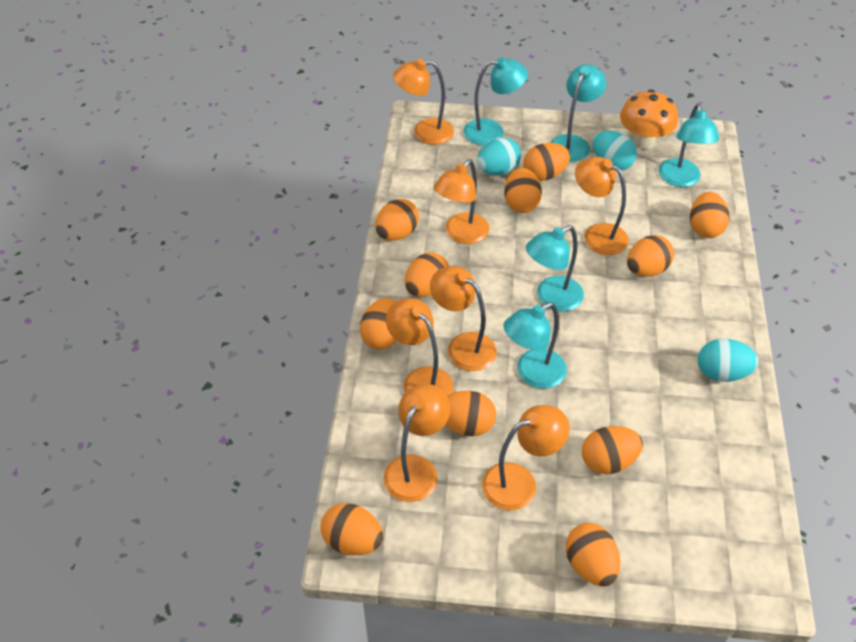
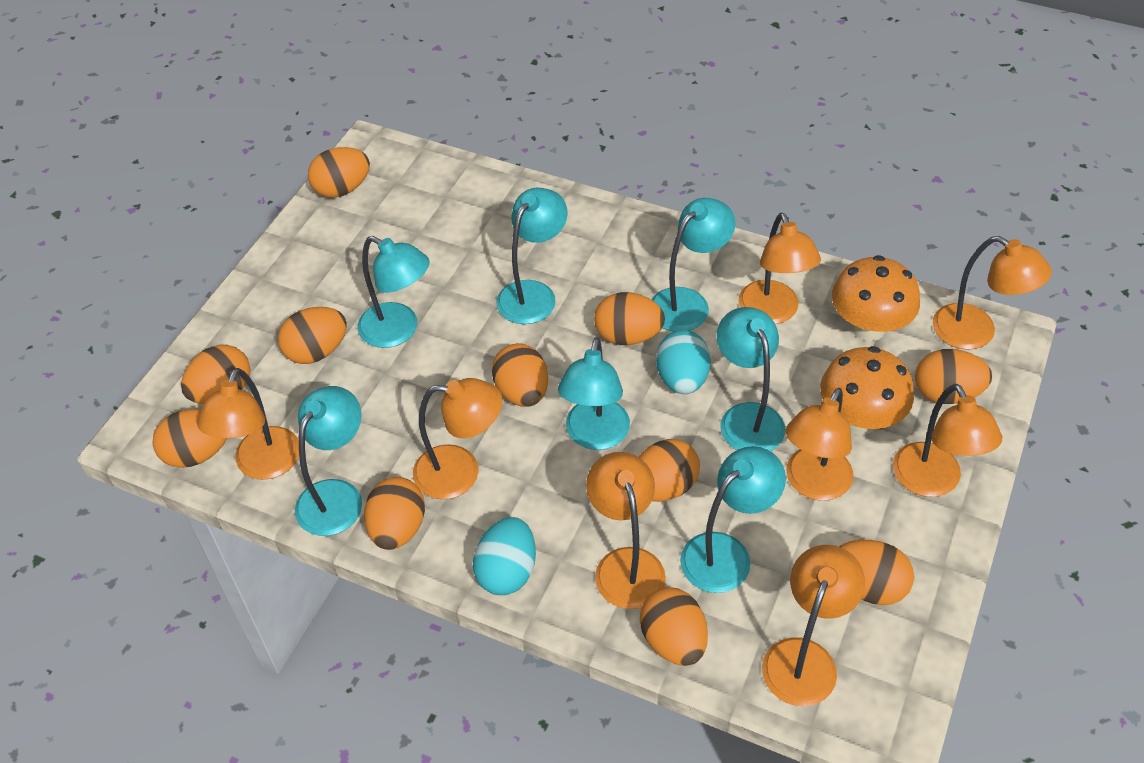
orange lamp: 7 -> 8
orange mushroom: 1 -> 2
turquoise egg: 3 -> 2
turquoise lamp: 5 -> 7

